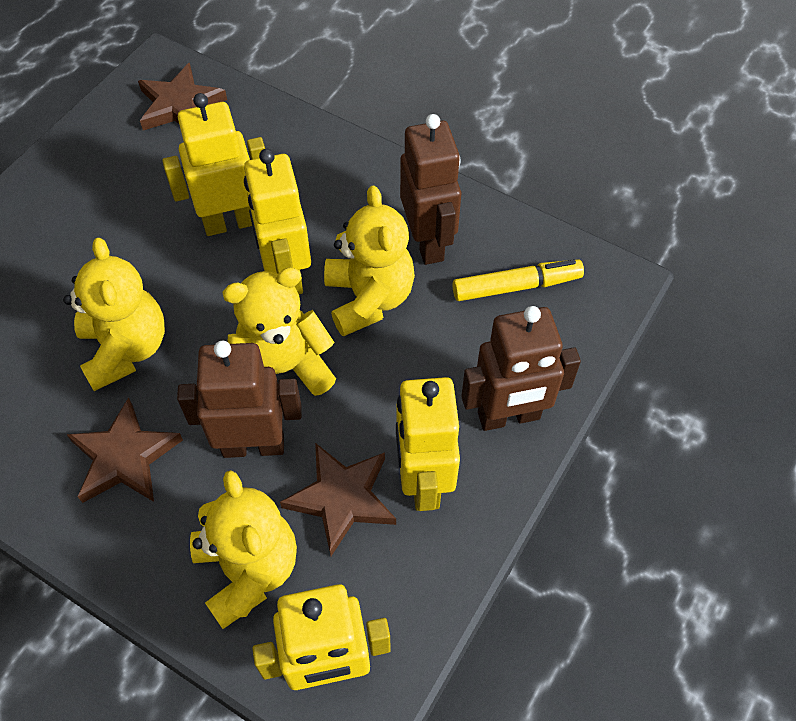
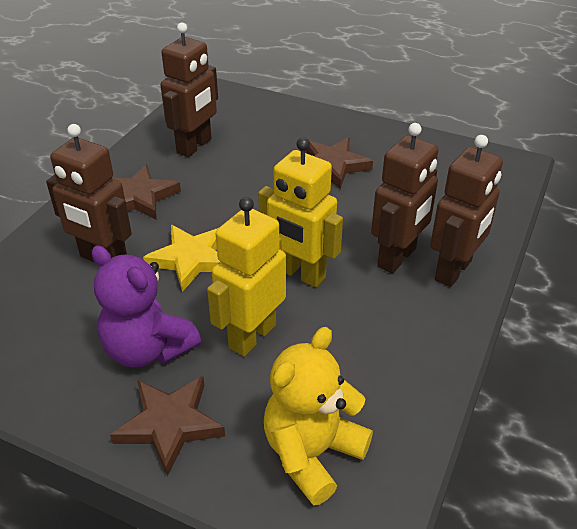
brown robot: 3 -> 4
purple teddy bear: 0 -> 1
yellow marker: 1 -> 0
yellow robot: 4 -> 2
yellow star: 0 -> 1
yellow teddy bear: 4 -> 1

